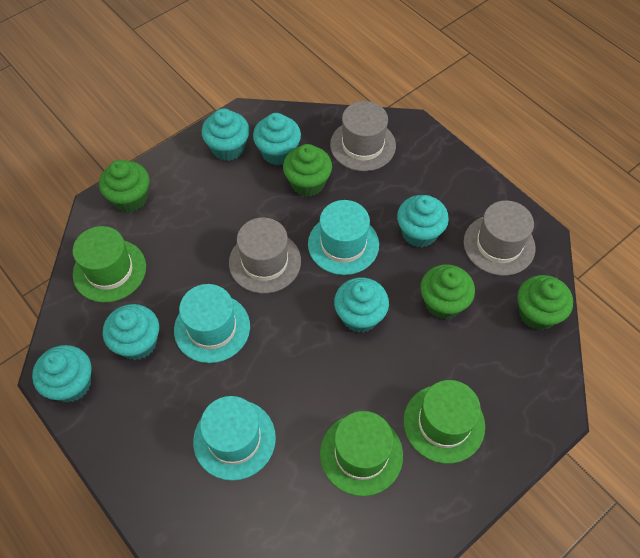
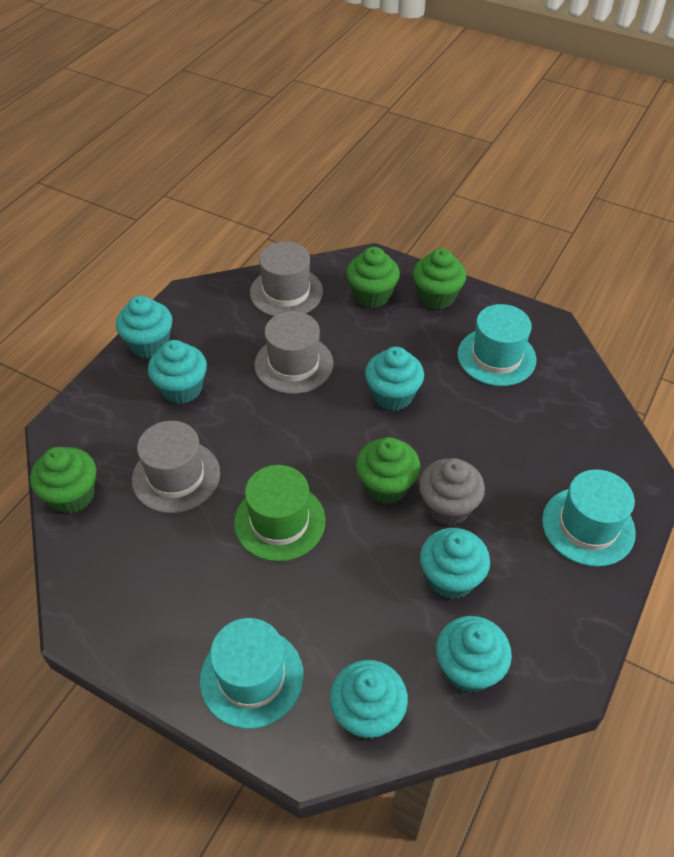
green hat: 3 -> 1
grey cupcake: 0 -> 1

